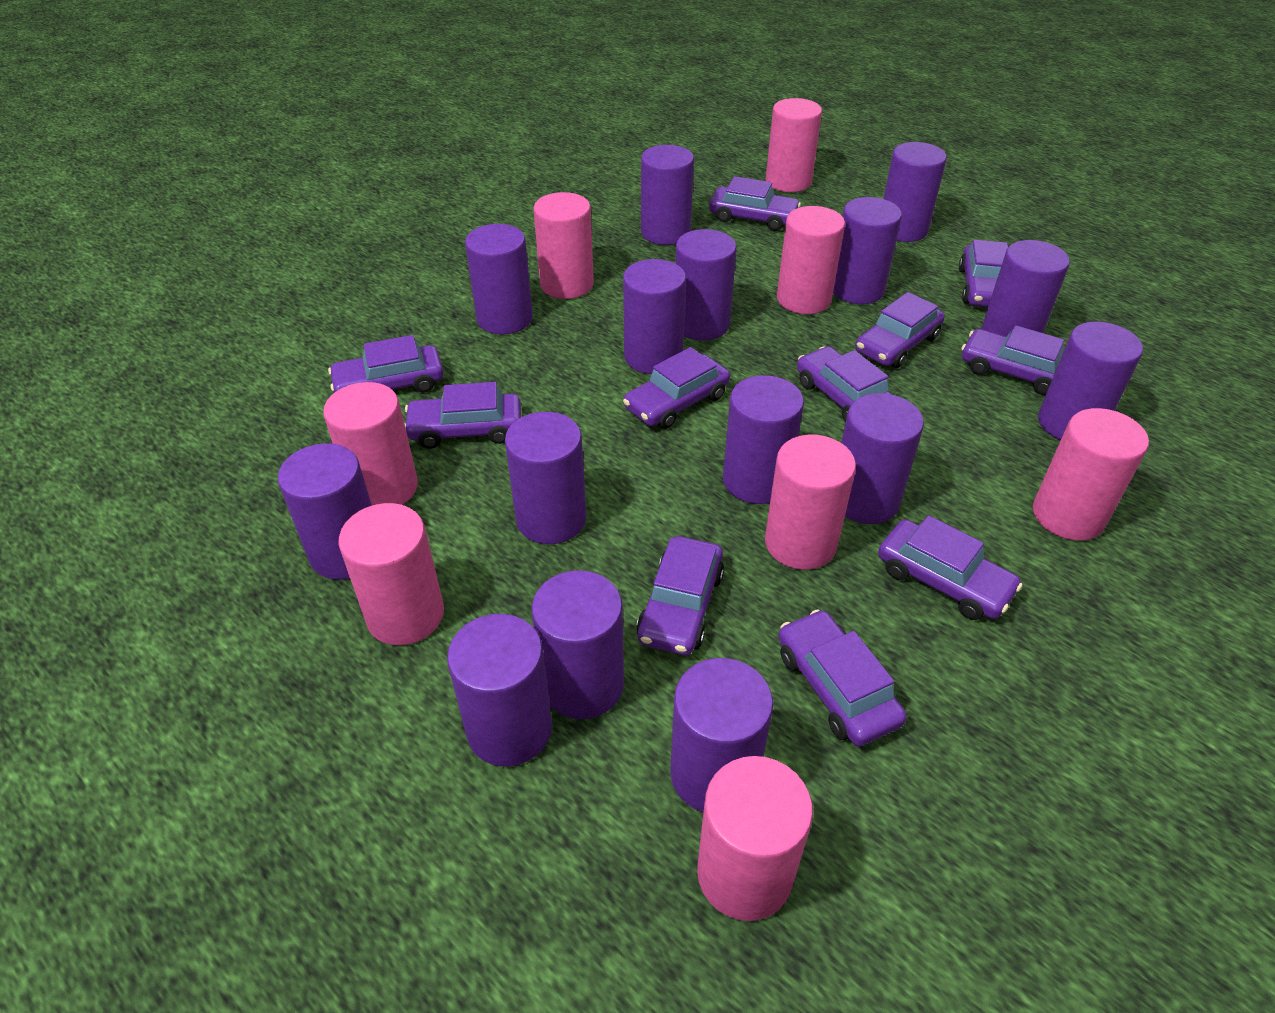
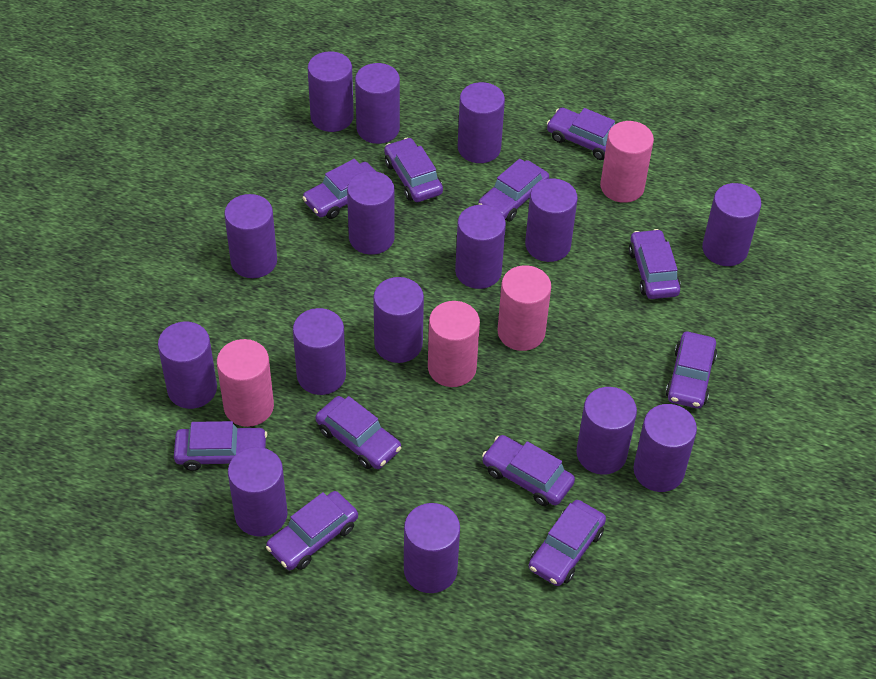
pink cylinder: 8 -> 4

